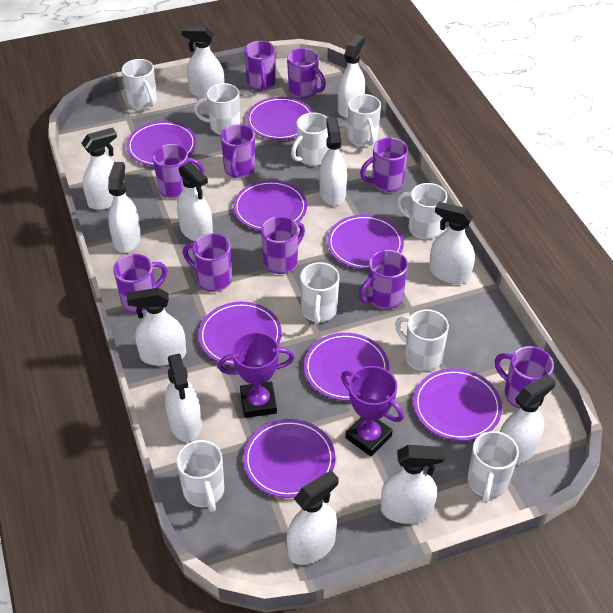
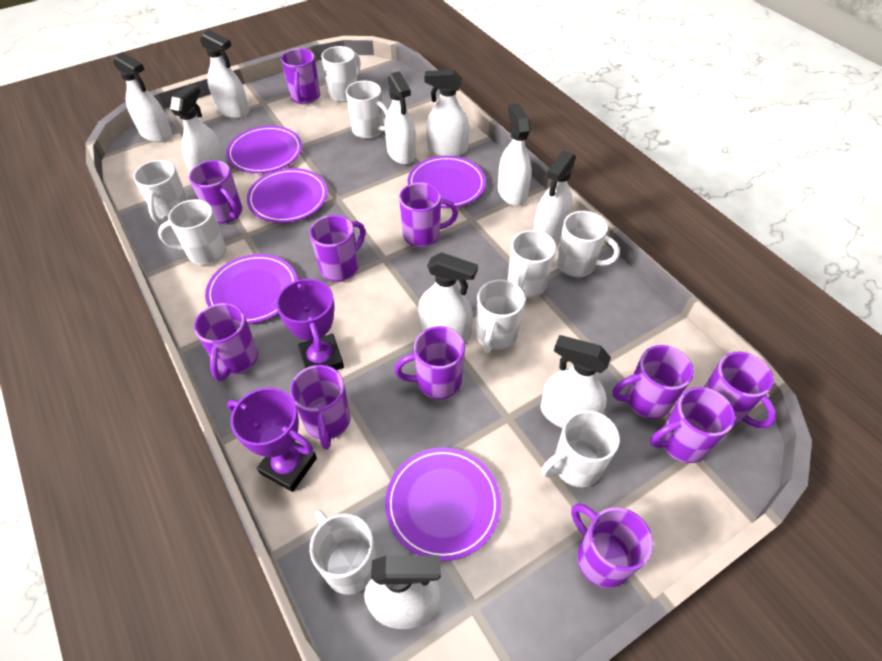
purple mug: 10 -> 11
purple plate: 8 -> 5
white spray bottle: 12 -> 10

